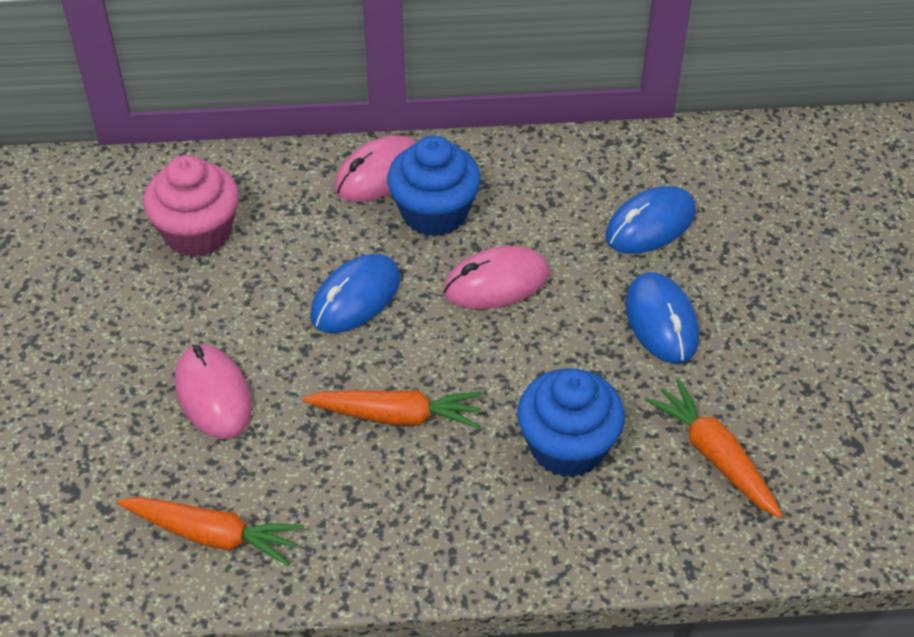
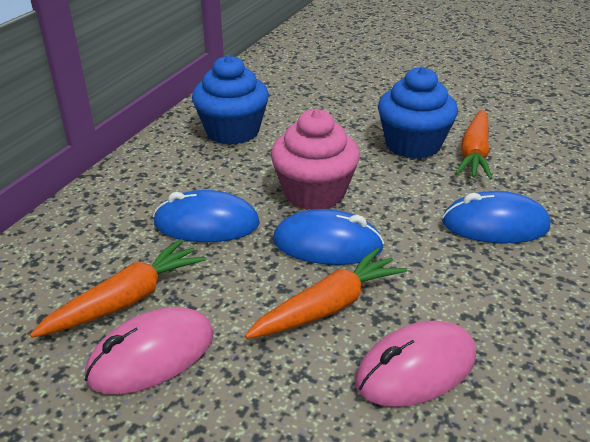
pink mouse: 3 -> 2

